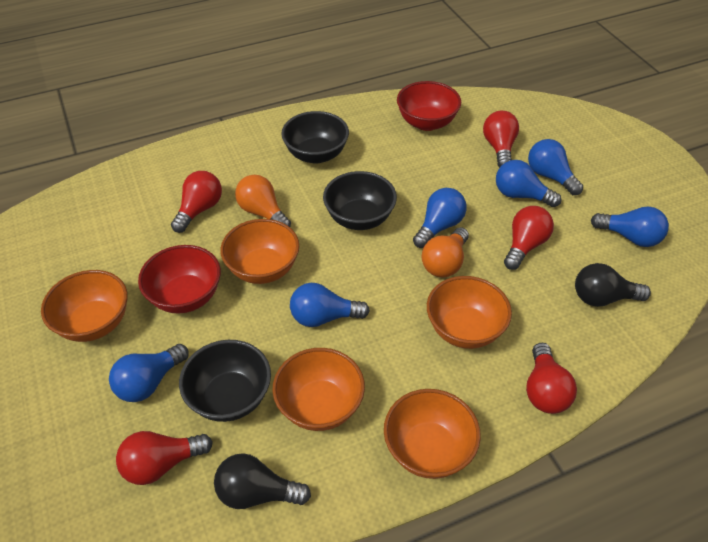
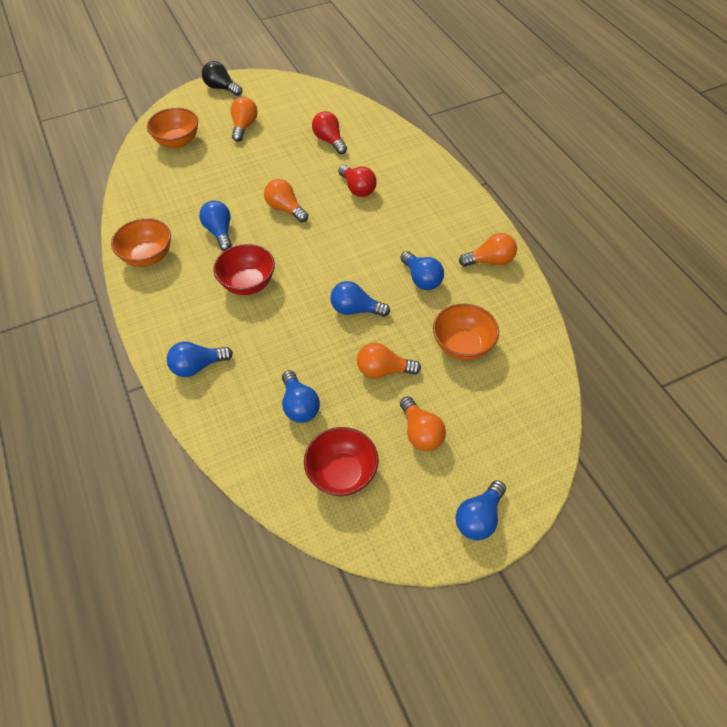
black bowl: 3 -> 0
black light bulb: 2 -> 1
orange bowl: 5 -> 3
orange light bulb: 2 -> 5
red light bulb: 5 -> 2

